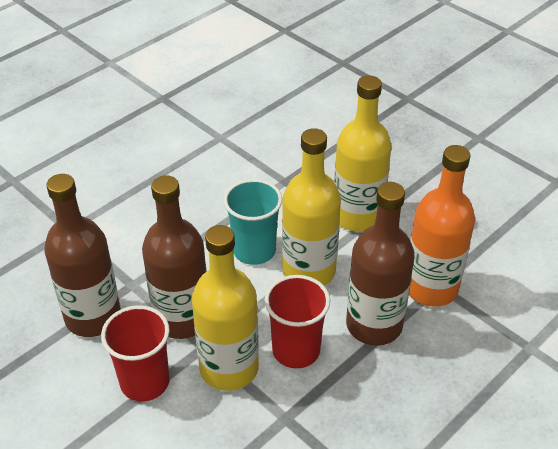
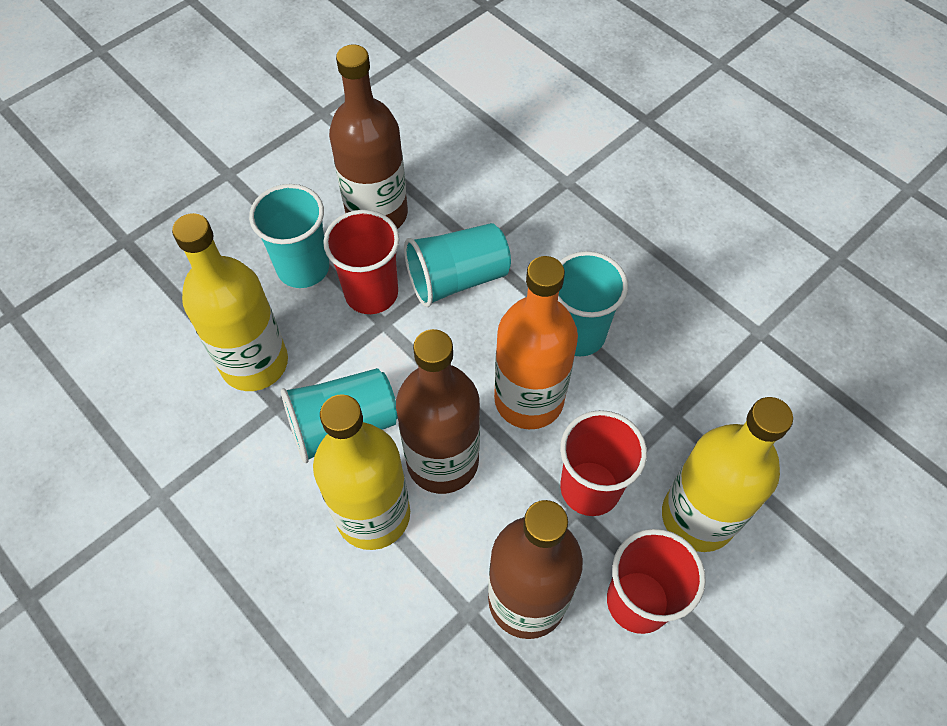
red cup: 2 -> 3
turquoise cup: 1 -> 4

